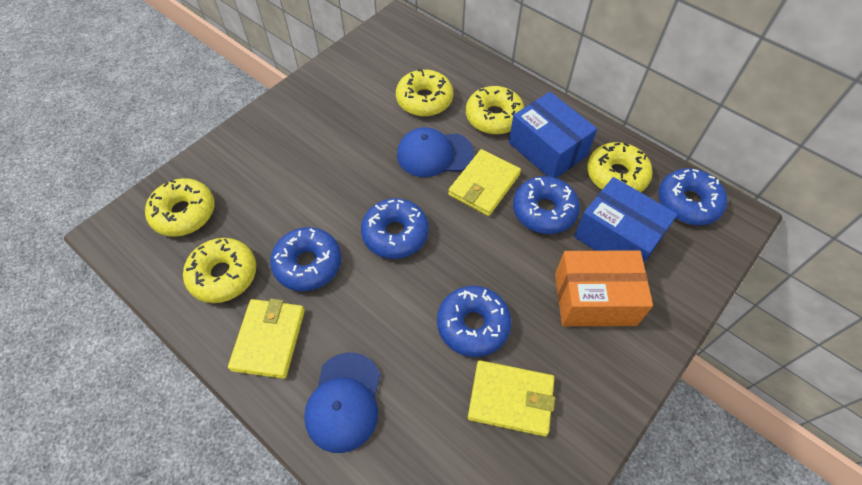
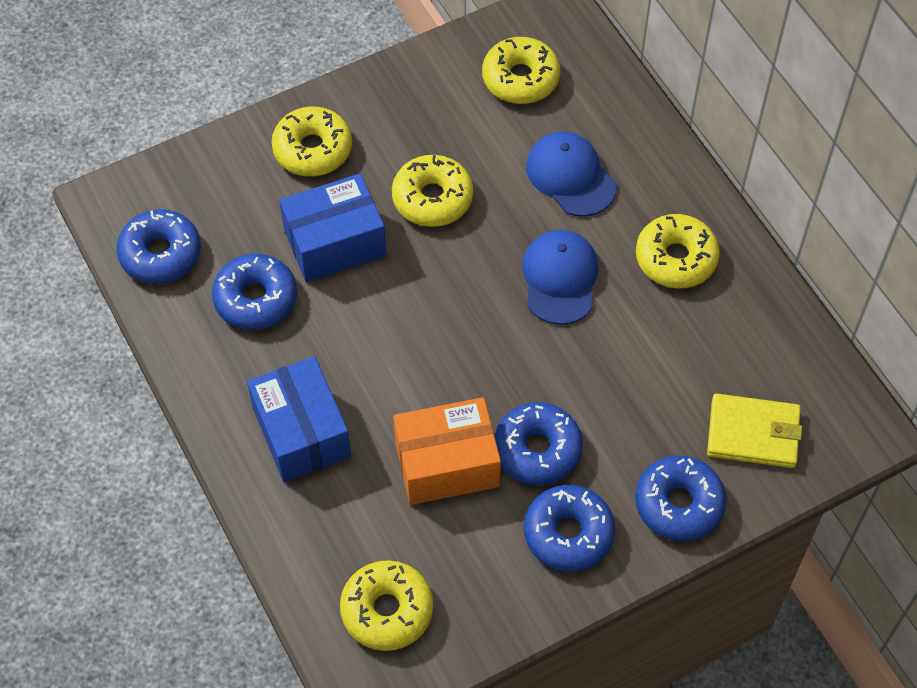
yellow wallet: 3 -> 1

